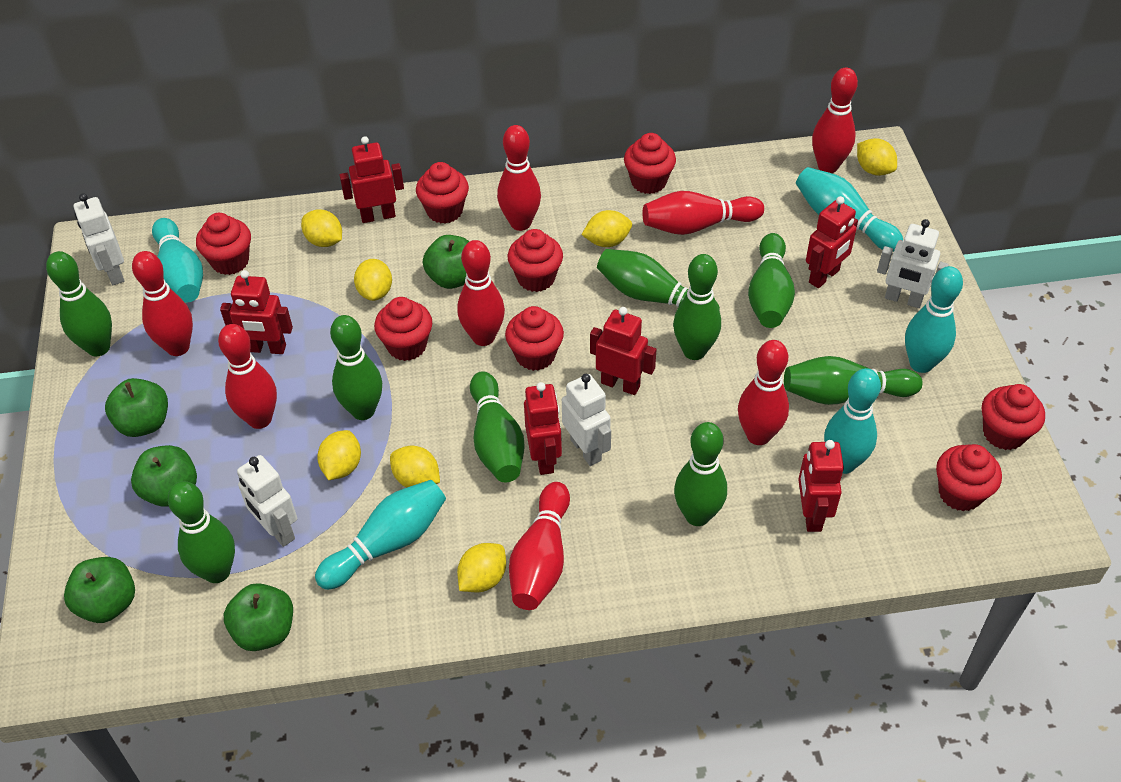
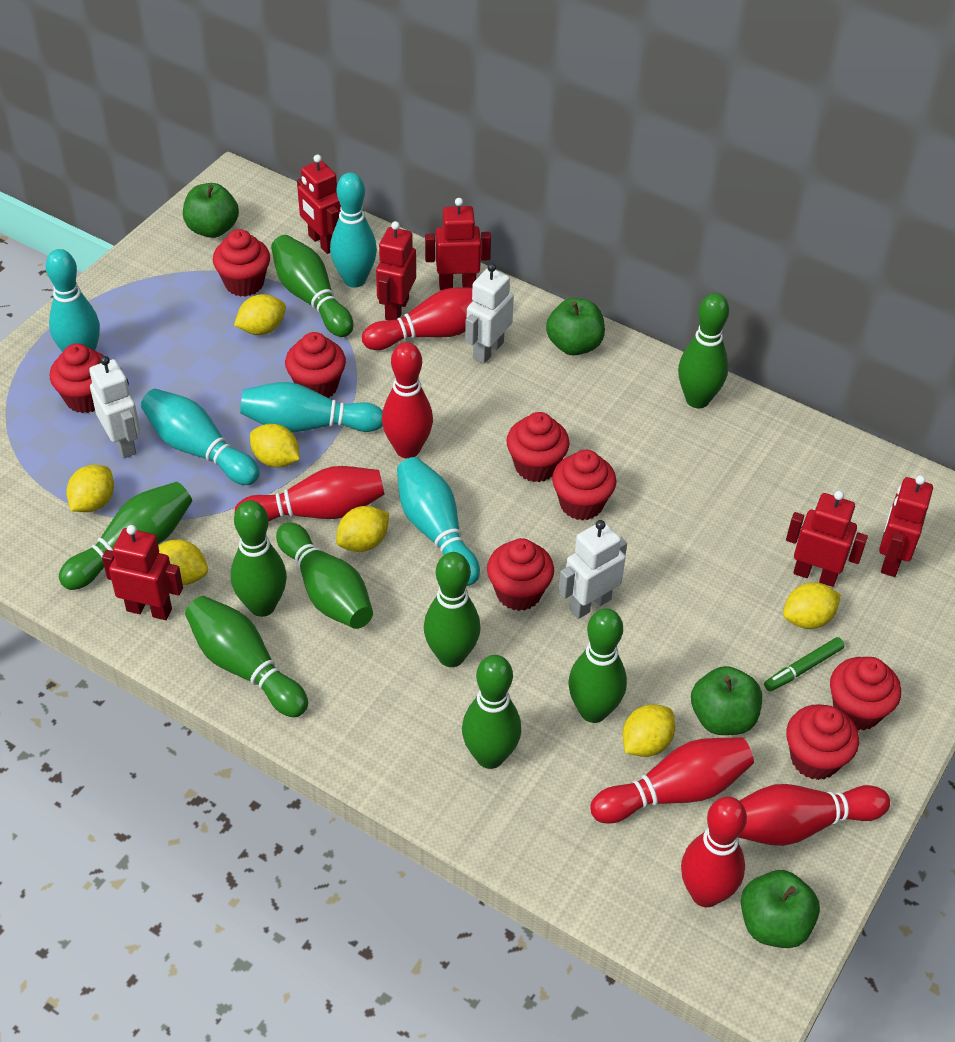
green apple: 5 -> 4
green marker: 0 -> 1
red bowling pin: 8 -> 6
white robot: 4 -> 3

